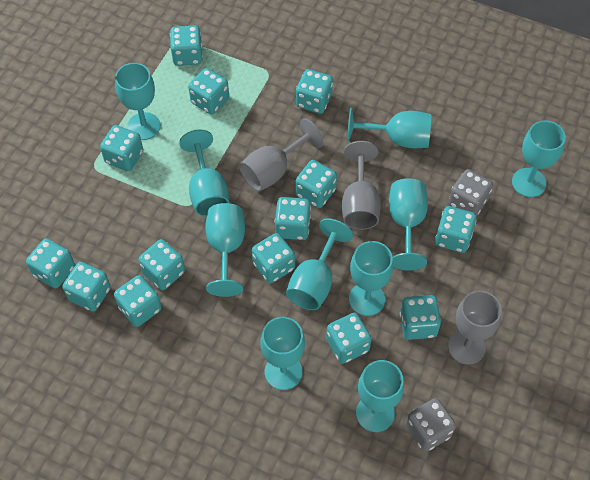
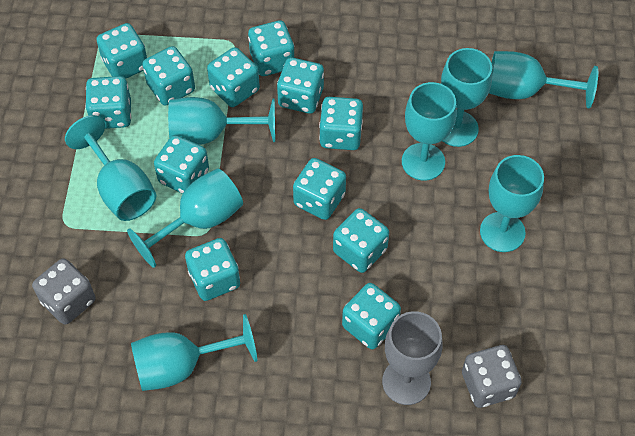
grey goblet: 3 -> 1
turquoise dice: 14 -> 12
turquoise goblet: 10 -> 8

